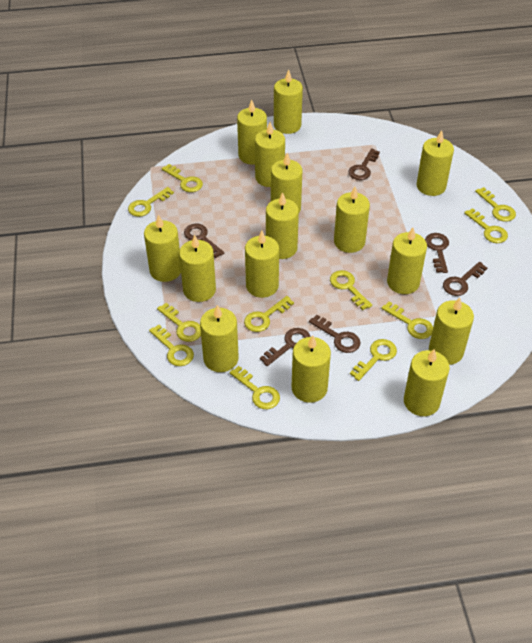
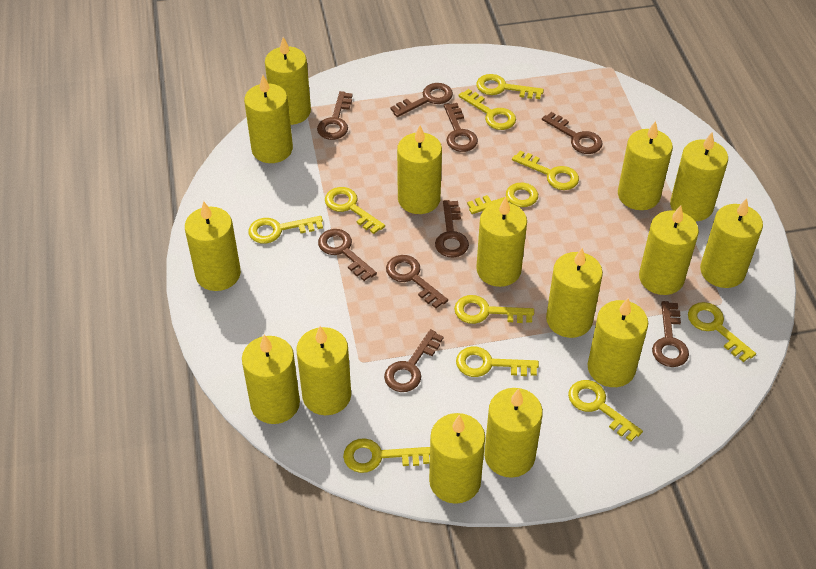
brown key: 6 -> 9

